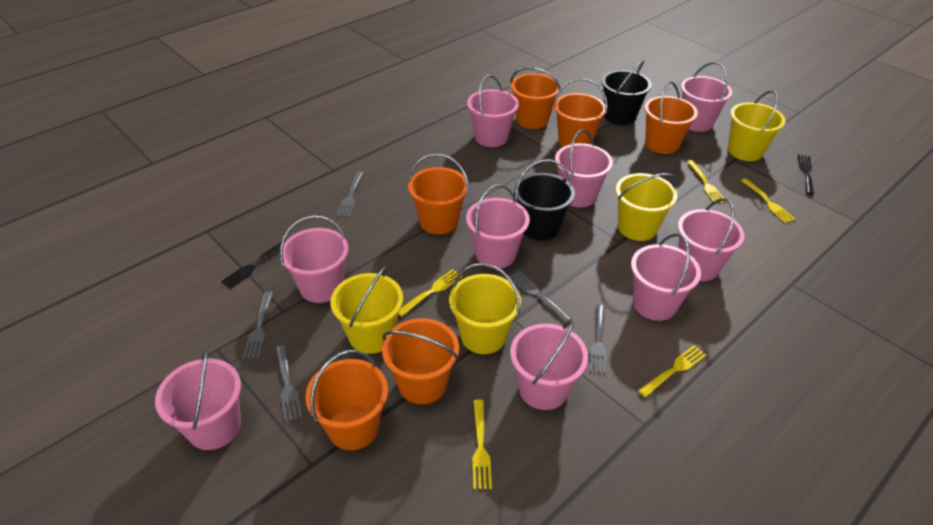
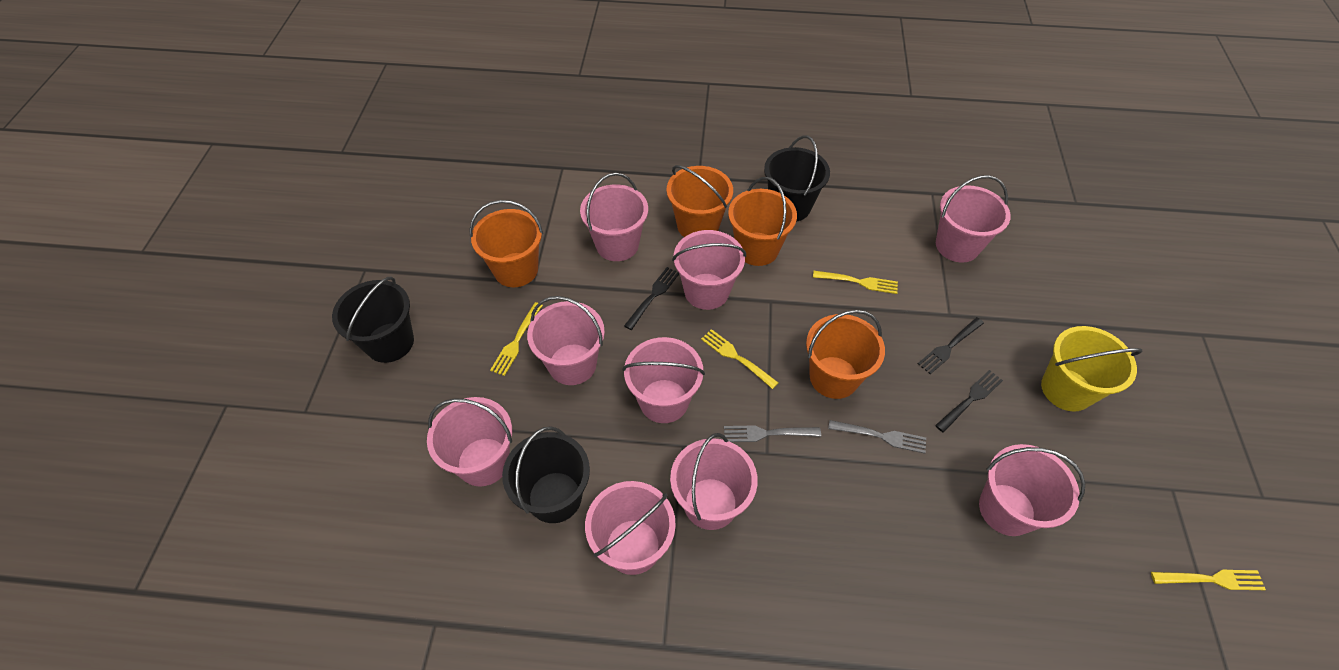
black bucket: 2 -> 3
black fork: 2 -> 3
grey fork: 5 -> 2
orange bucket: 6 -> 4
yellow bucket: 4 -> 1
yellow fork: 5 -> 4

